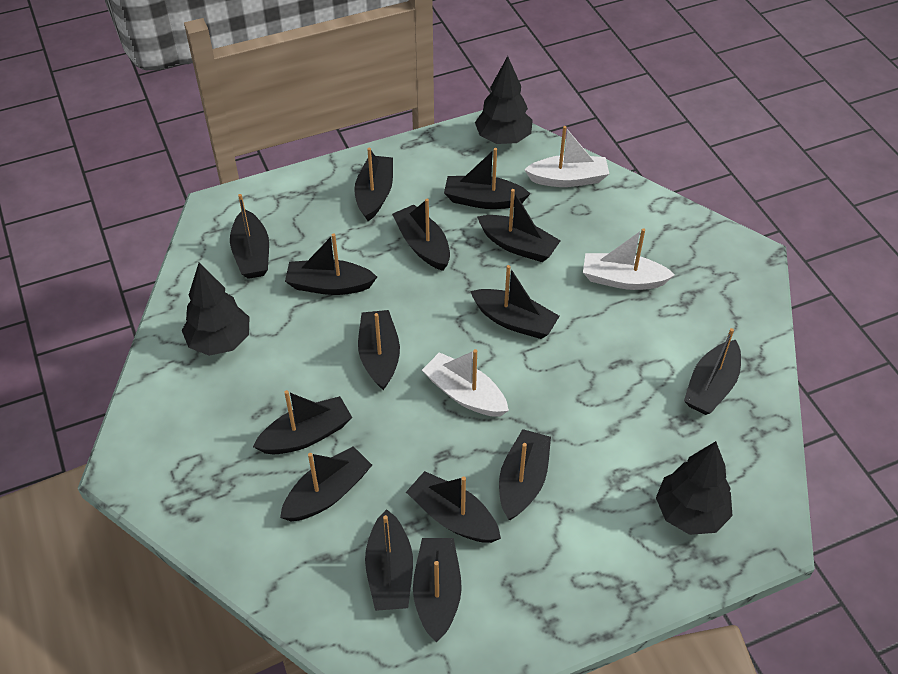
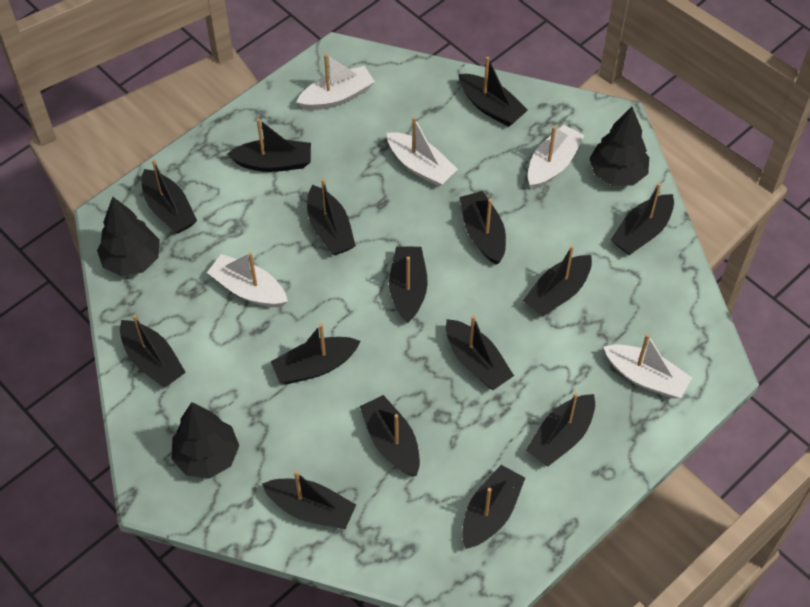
white boat: 3 -> 5

